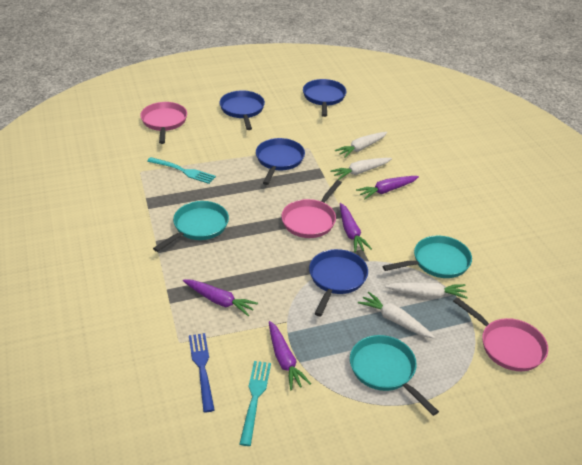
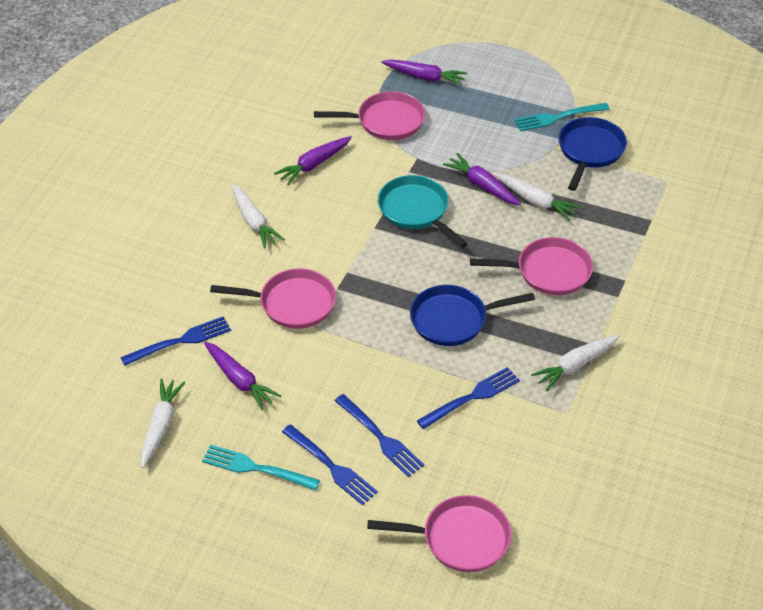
blue fork: 1 -> 4
blue pan: 4 -> 2
pink pan: 3 -> 4
turquoise pan: 3 -> 1

